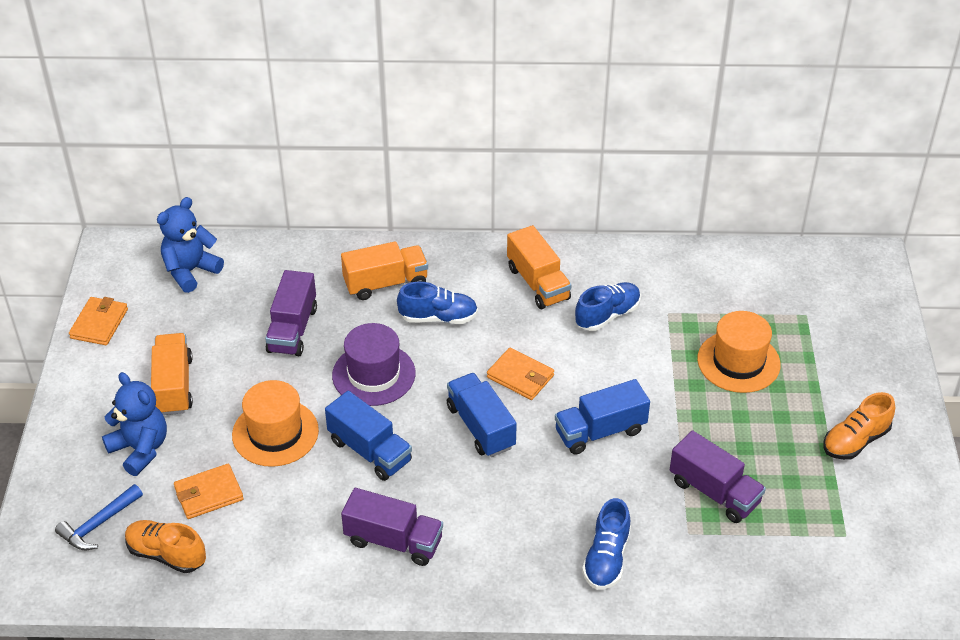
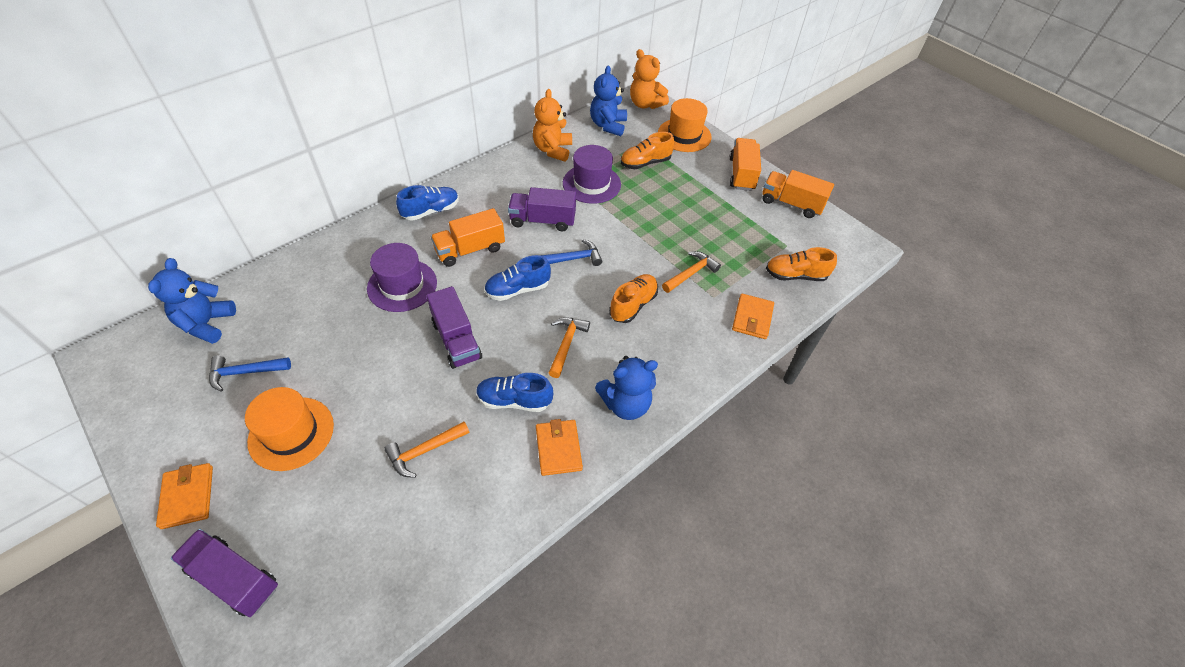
blue hammer: 1 -> 2
blue teddy bear: 2 -> 3
blue truck: 3 -> 0
orange hammer: 0 -> 3
orange shoe: 2 -> 3
orange teddy bear: 0 -> 2
purple hat: 1 -> 2

